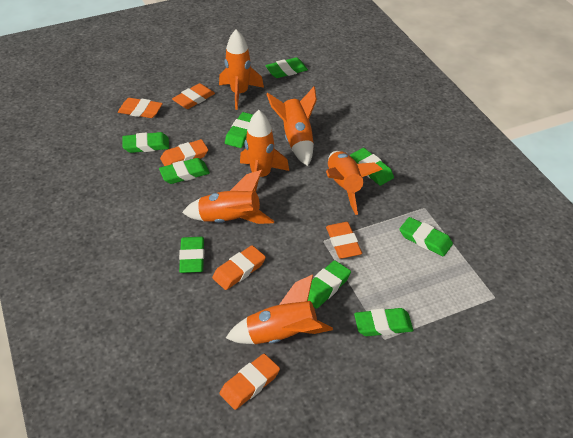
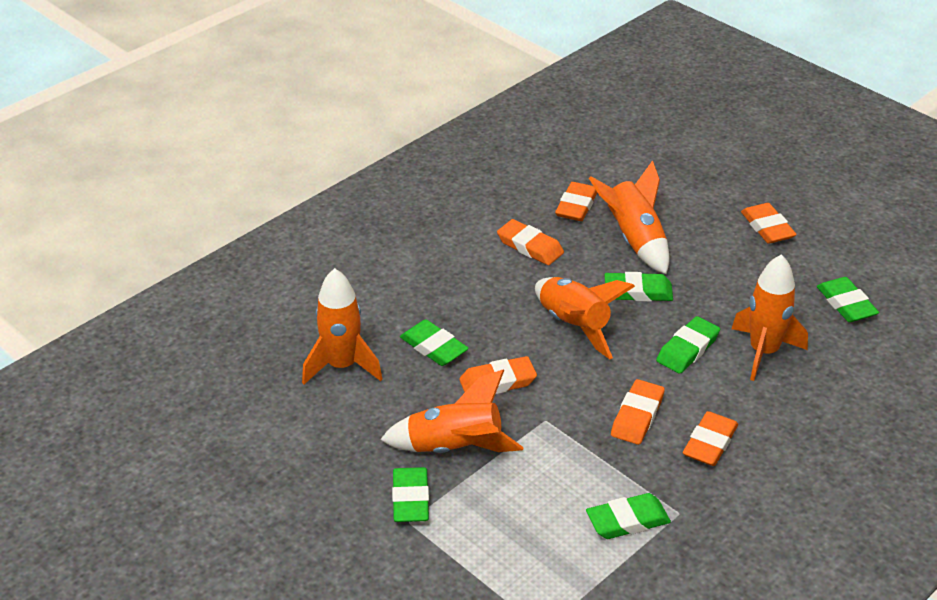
green eraser: 9 -> 6
orange rocket: 6 -> 5

